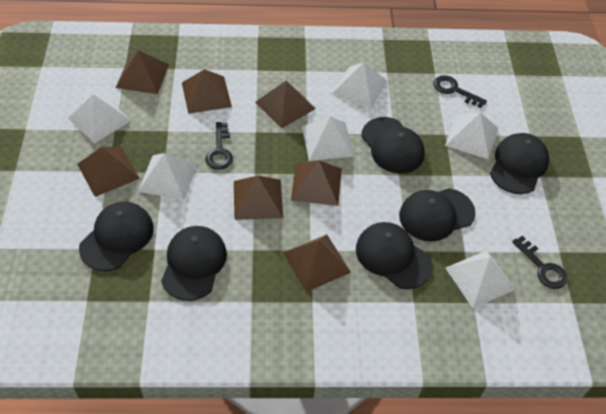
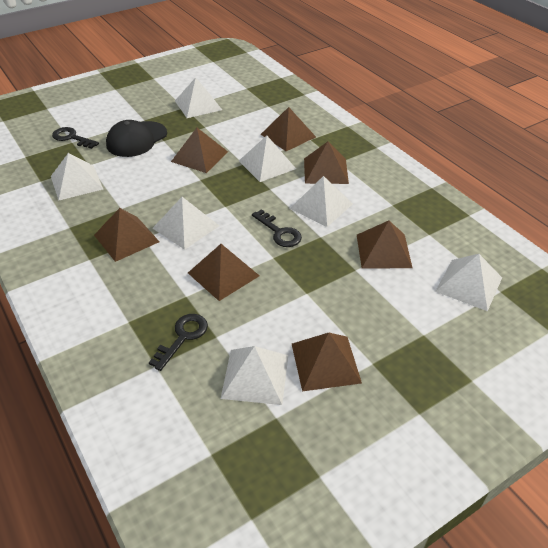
black cap: 6 -> 1
white pyramid: 6 -> 7

